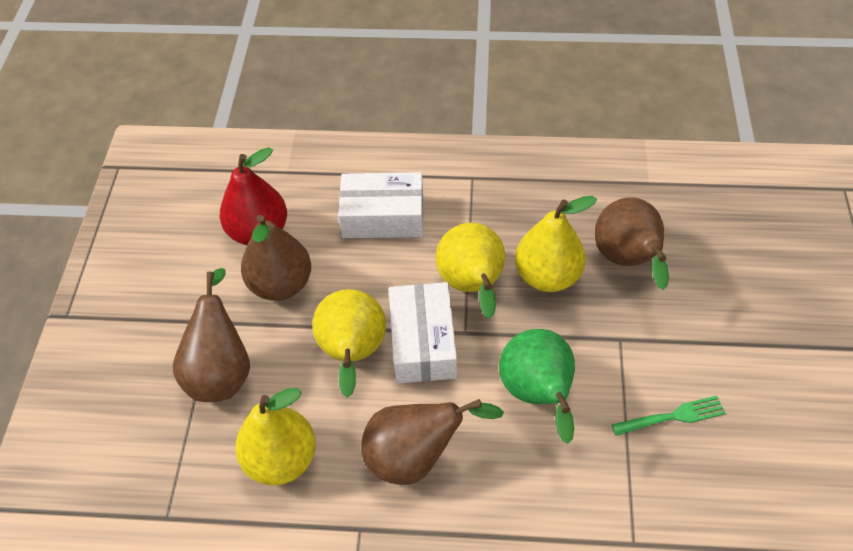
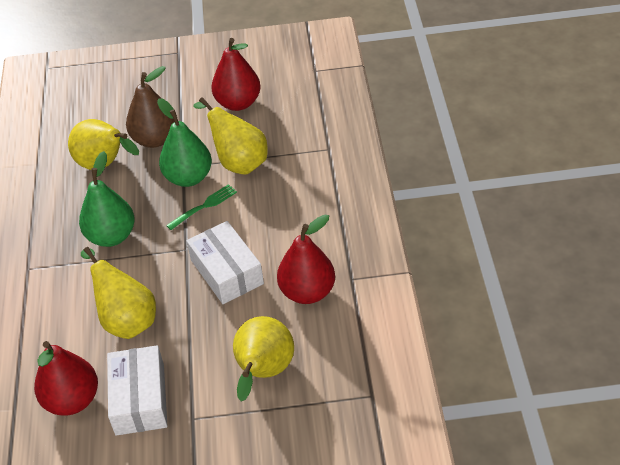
brown pear: 4 -> 1
green pear: 1 -> 2
red pear: 1 -> 3

